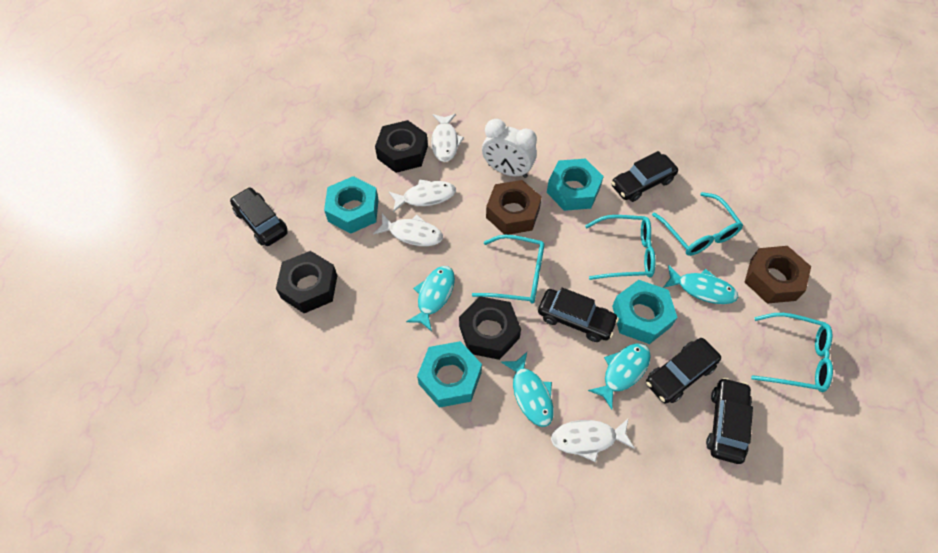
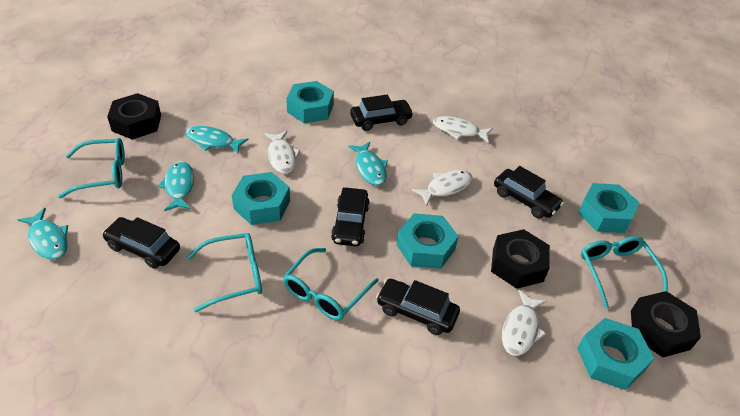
brown nut: 2 -> 0
turquoise nut: 4 -> 5
white clock: 1 -> 0

